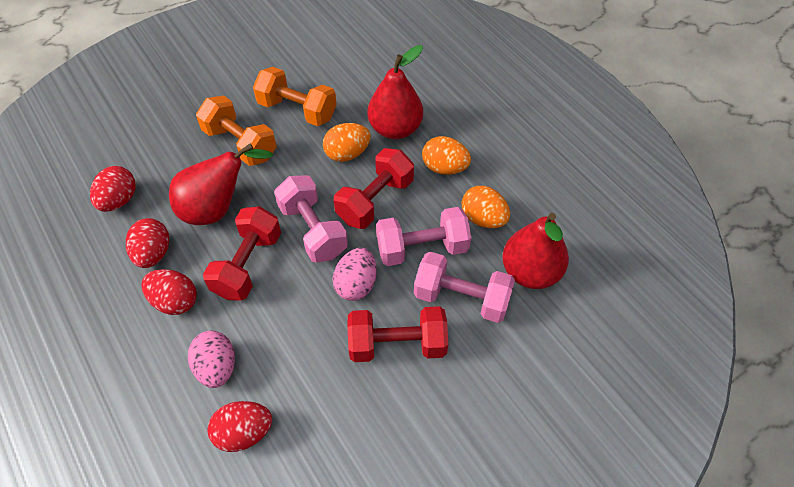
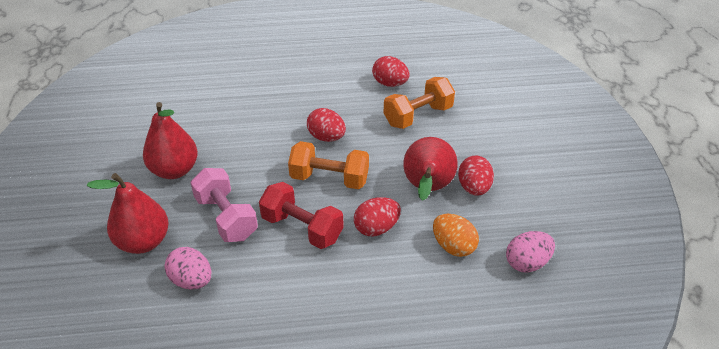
orange egg: 3 -> 1
pink dumbbell: 3 -> 1
red dumbbell: 3 -> 1

